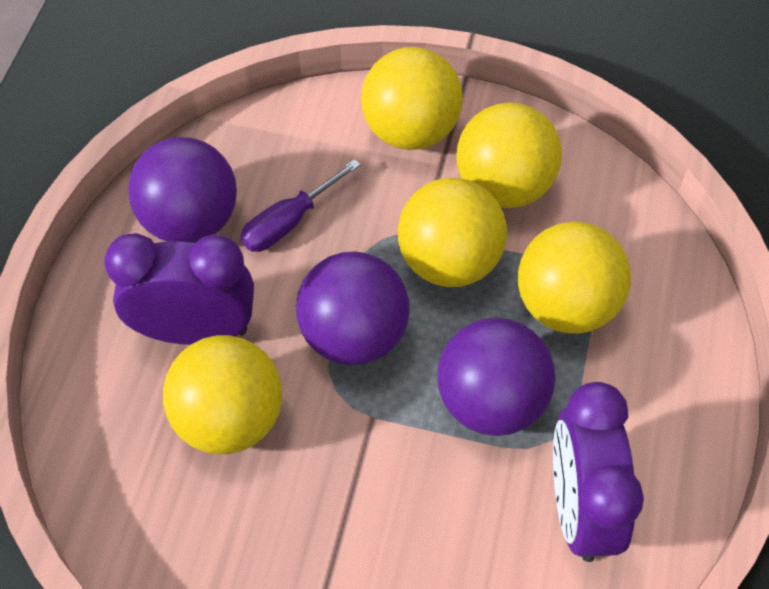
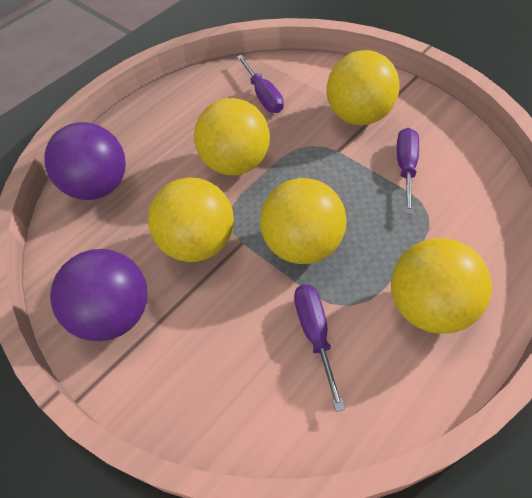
purple ball: 3 -> 2
purple clock: 2 -> 0
purple screwdriver: 1 -> 3

